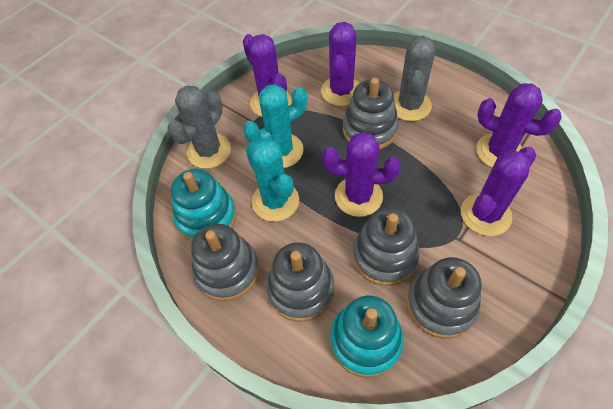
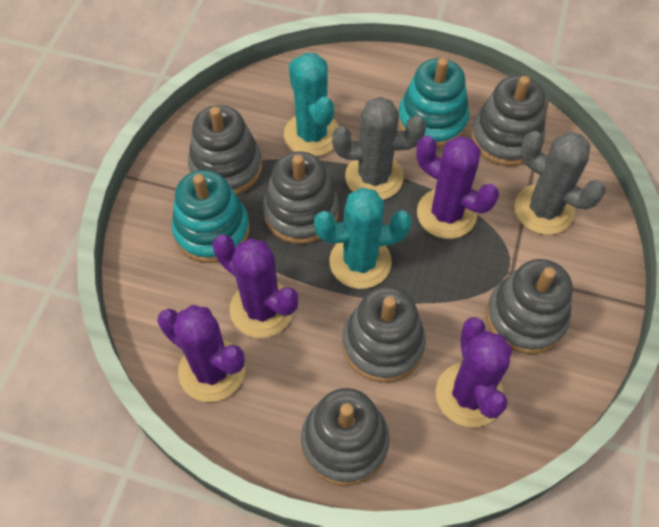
grey stacking toy: 5 -> 6
purple cactus: 5 -> 4

